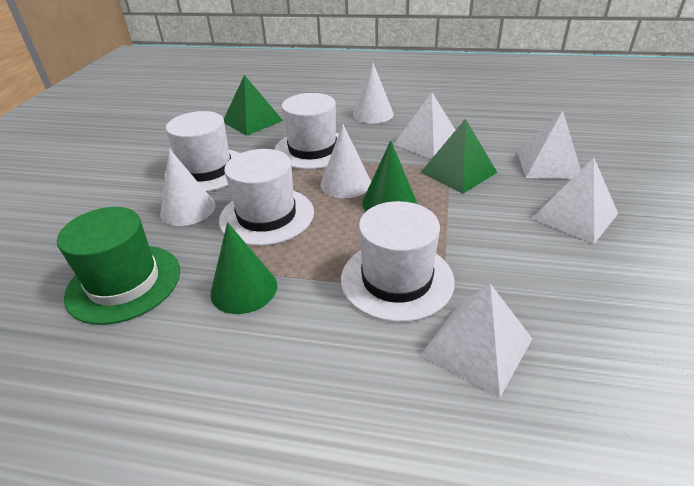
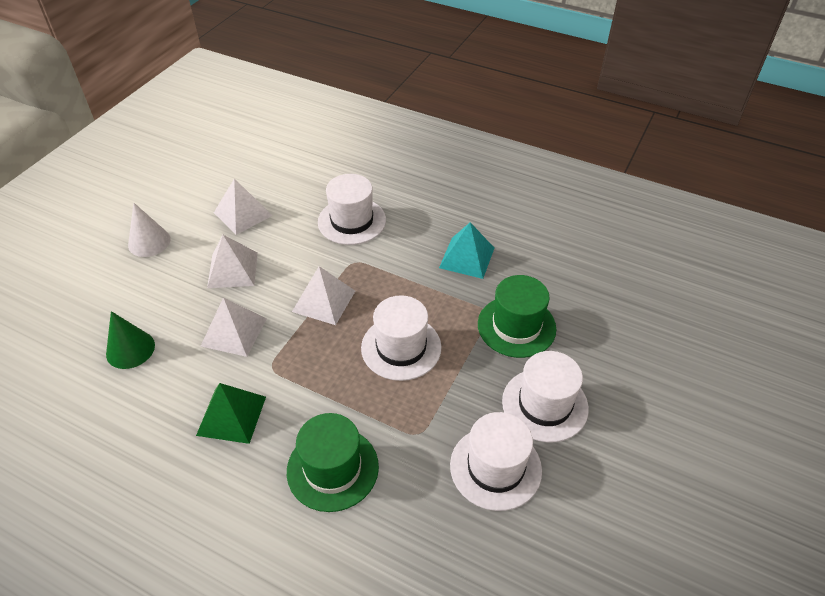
green cone: 2 -> 1
green hat: 1 -> 2
green pyramid: 2 -> 1
turquoise pyramid: 0 -> 1
white cone: 3 -> 1

